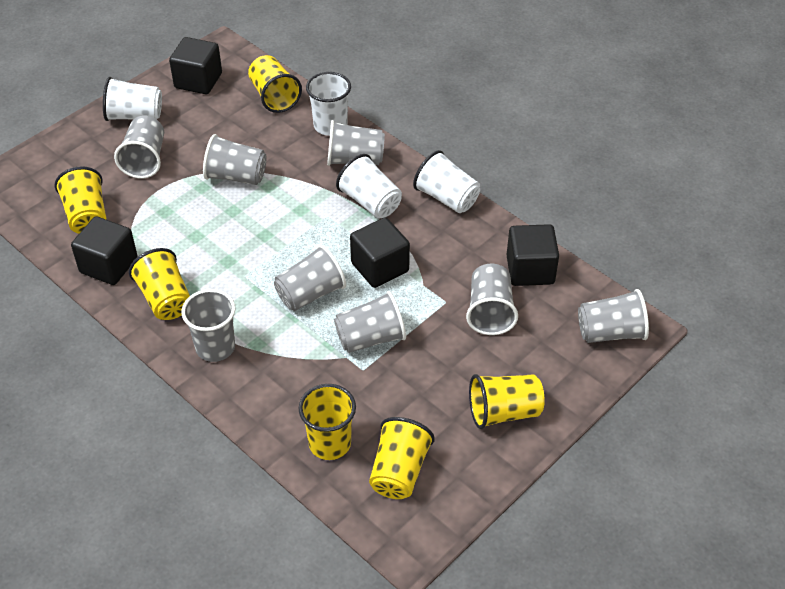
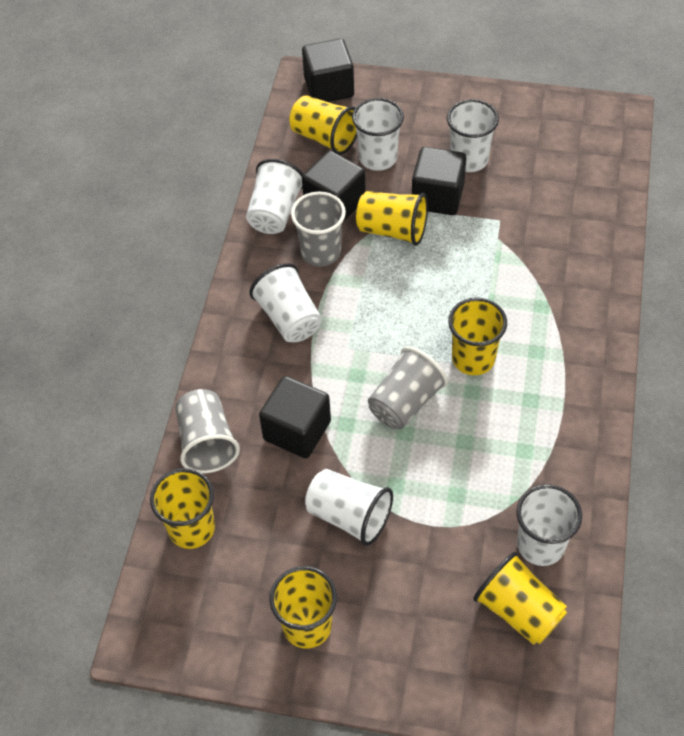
grey cup: 8 -> 3
white cup: 4 -> 6

